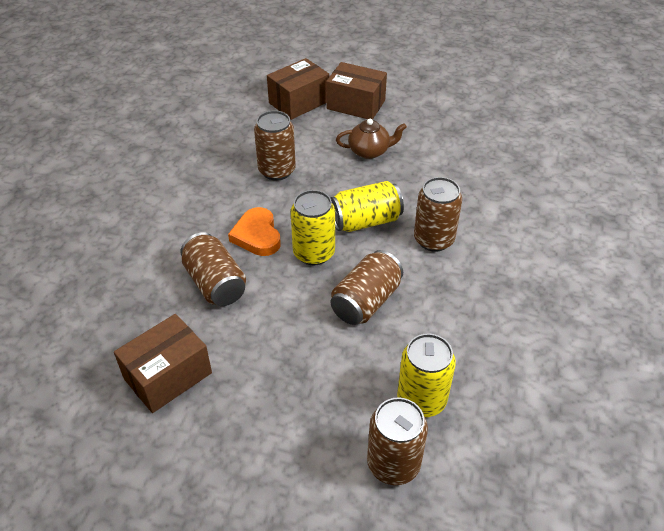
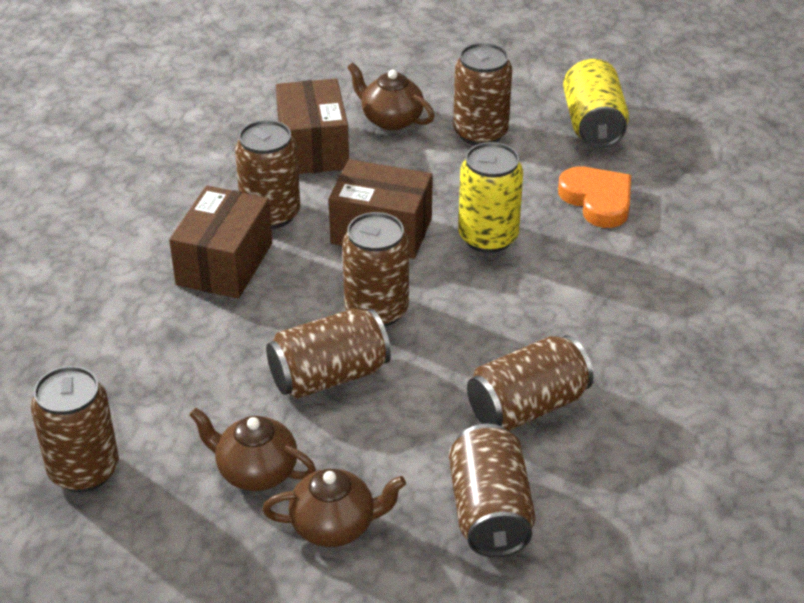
brown can: 5 -> 7
brown teapot: 1 -> 3
yellow can: 3 -> 2

